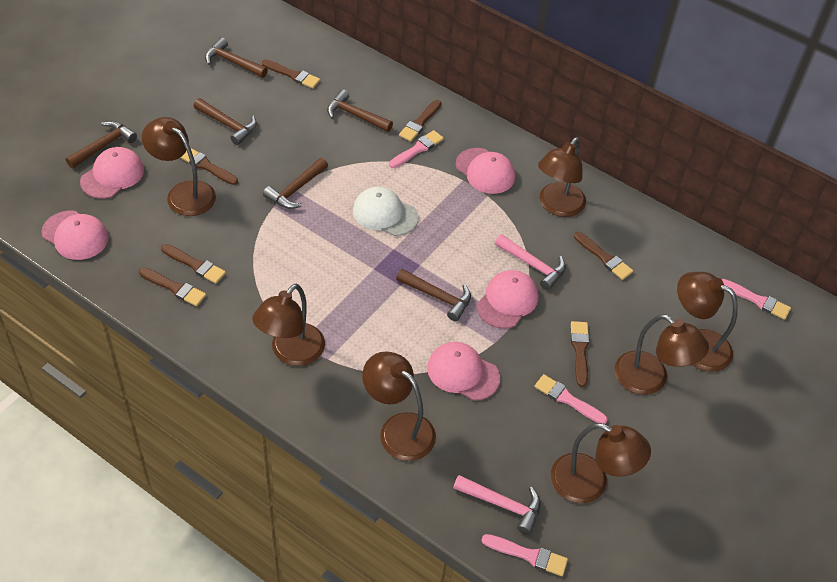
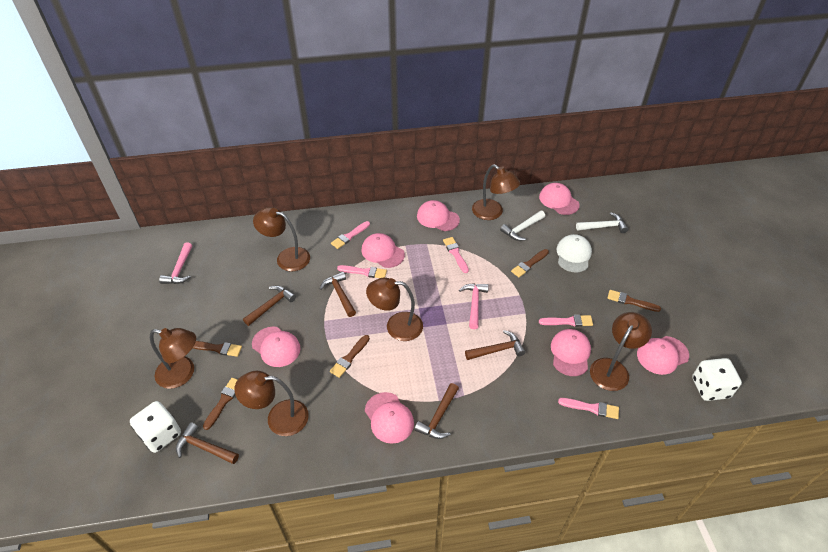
brown brush: 7 -> 5
brown hammer: 6 -> 5
brown lamp: 7 -> 6
pink brush: 4 -> 5
pink cap: 5 -> 7
white dice: 0 -> 2
white hammer: 0 -> 2

